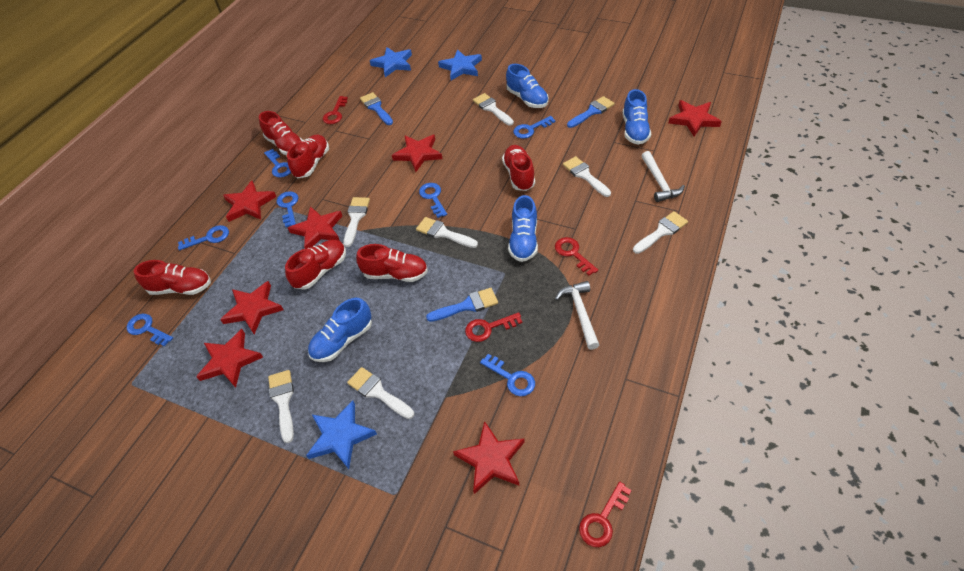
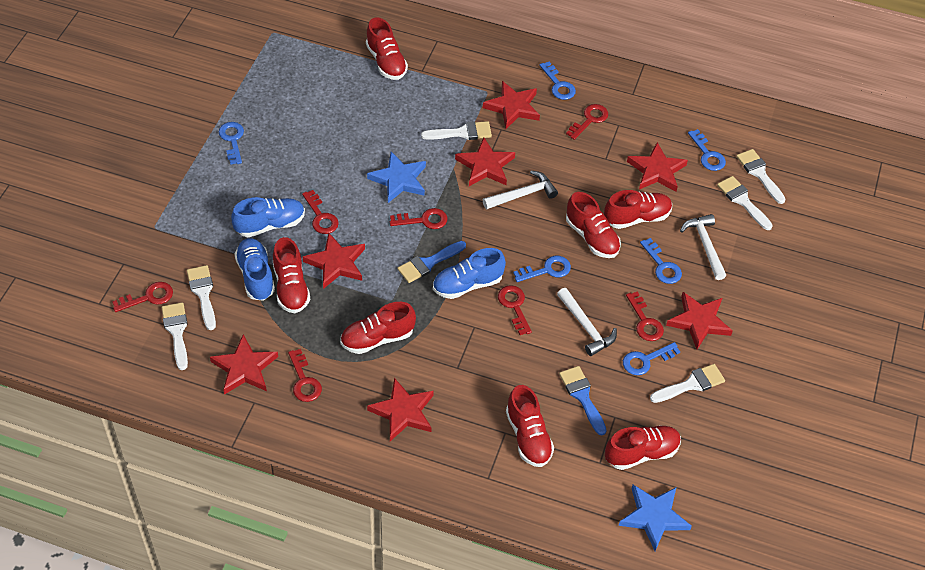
blue brush: 3 -> 2
blue key: 7 -> 6
blue shoe: 4 -> 3
blue star: 3 -> 2
red key: 4 -> 7
red shoe: 6 -> 7
white brush: 7 -> 6
white hammer: 2 -> 3

